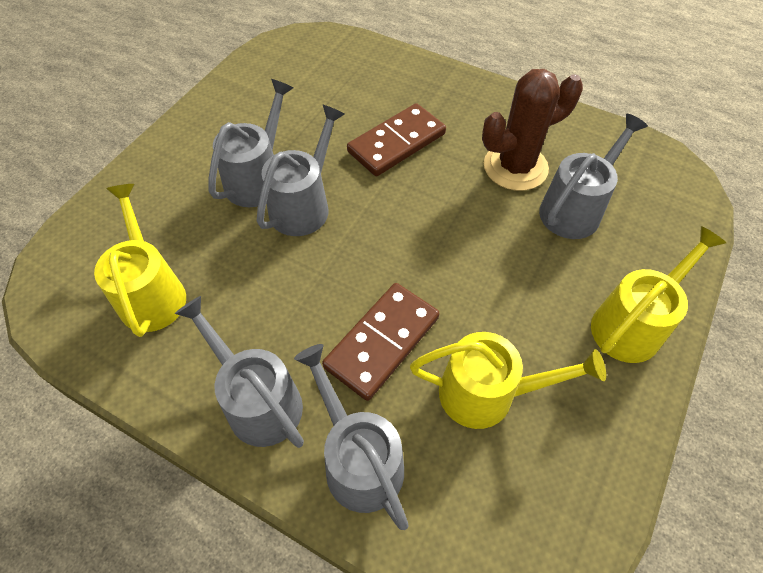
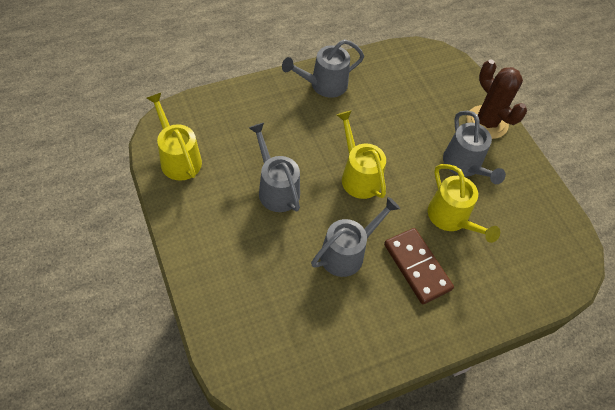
brown domino: 2 -> 1
grey watering can: 5 -> 4

